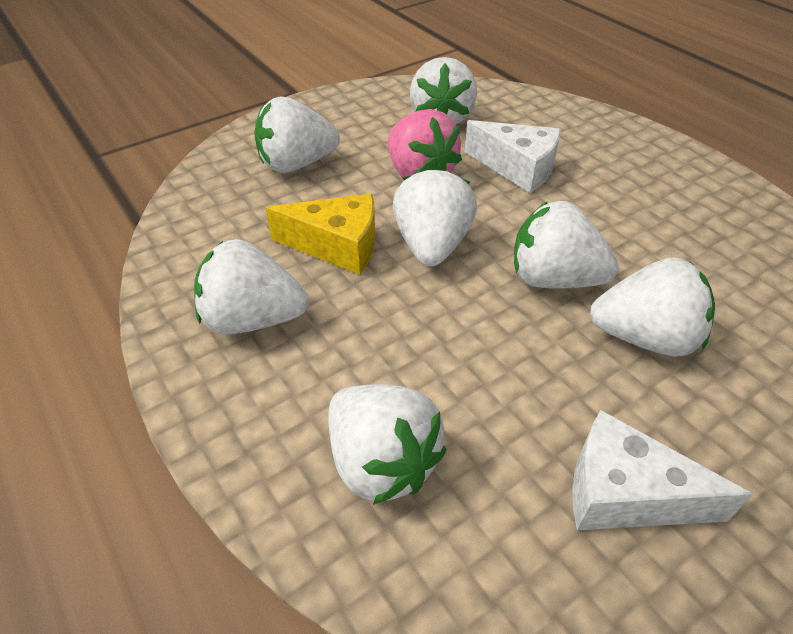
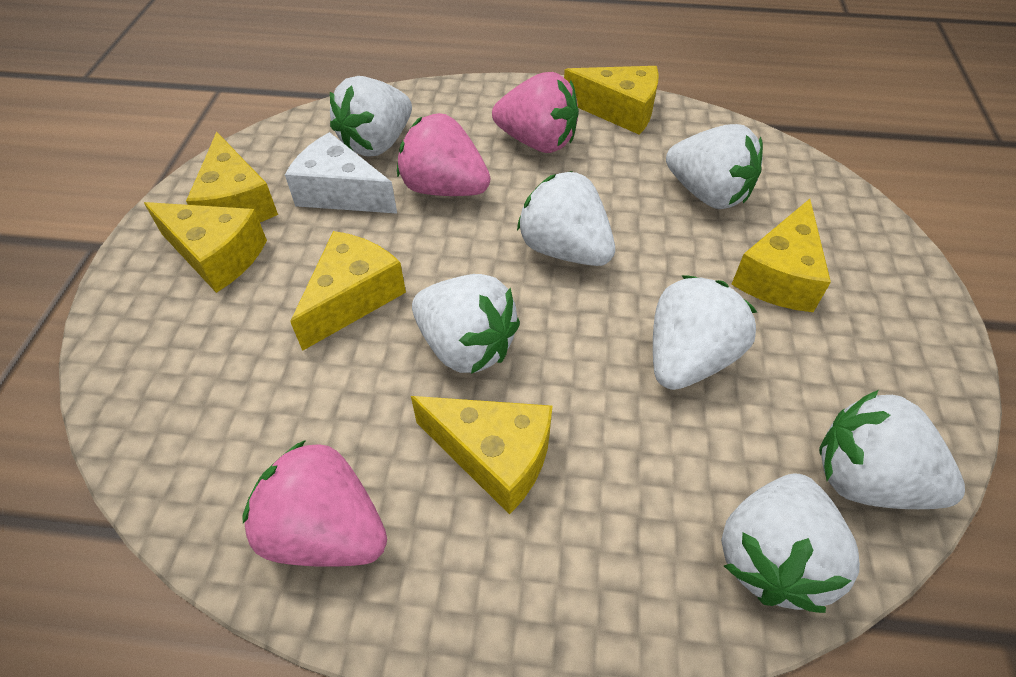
pink strawberry: 1 -> 3
white cheese: 2 -> 1
yellow cheese: 1 -> 6

